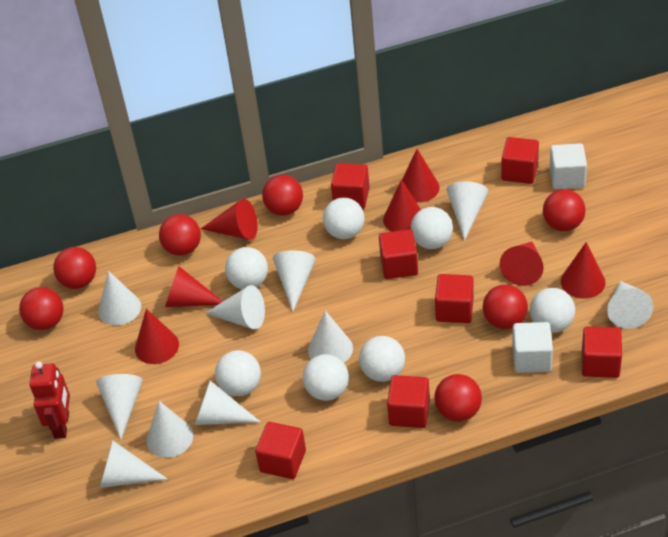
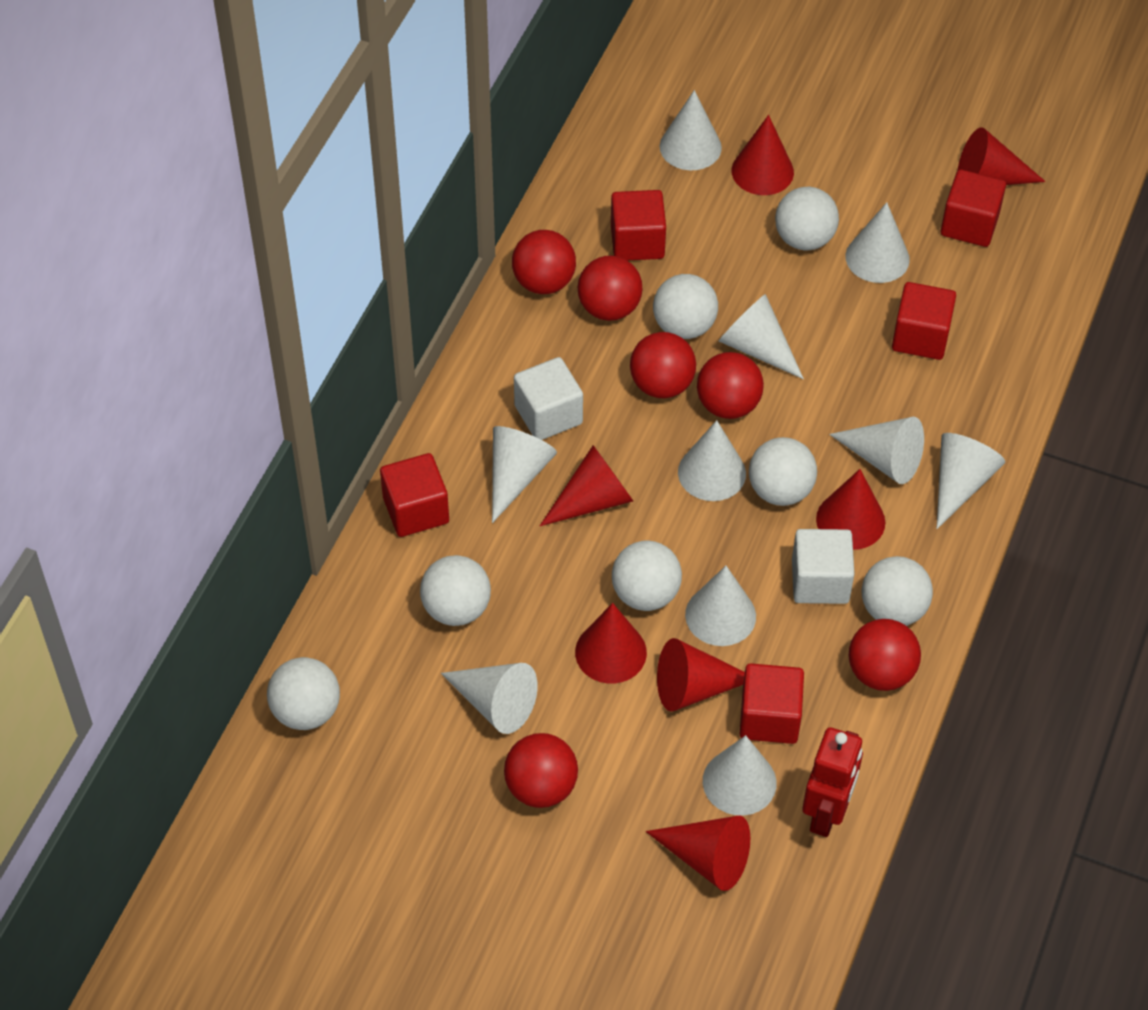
red ball: 7 -> 6
red cube: 7 -> 5

